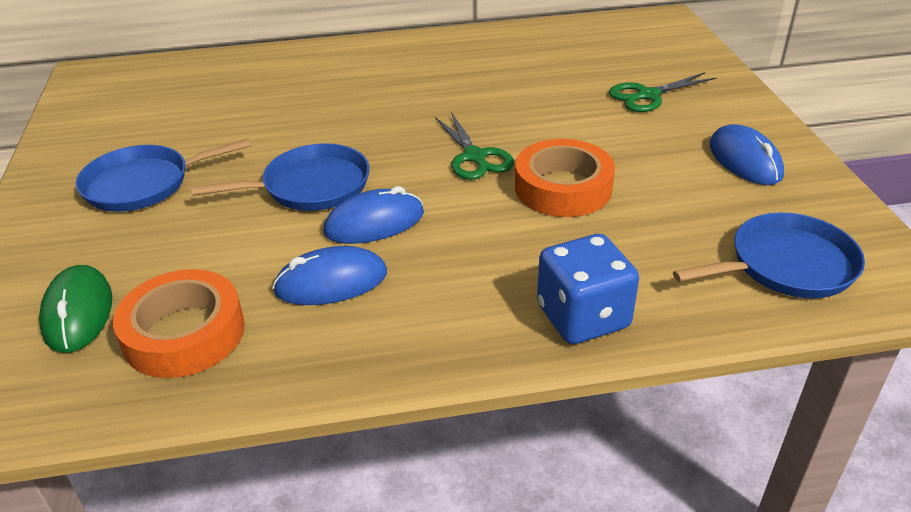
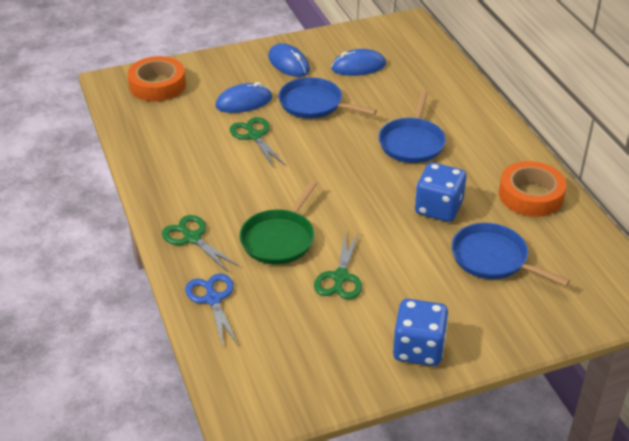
blue dice: 1 -> 2
blue scissors: 0 -> 1
green mouse: 1 -> 0
green pan: 0 -> 1
green scissors: 2 -> 3

